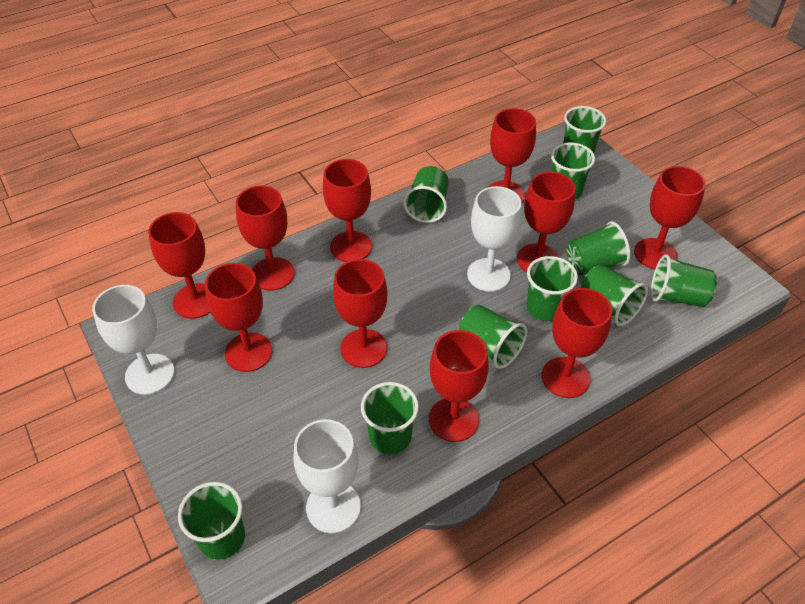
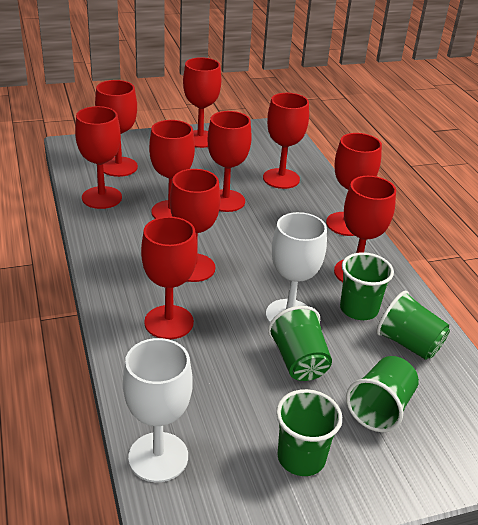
green cup: 10 -> 5
white goblet: 3 -> 2

